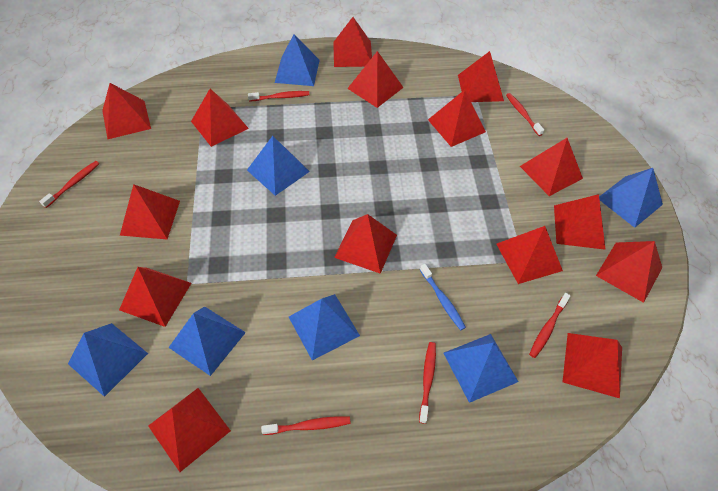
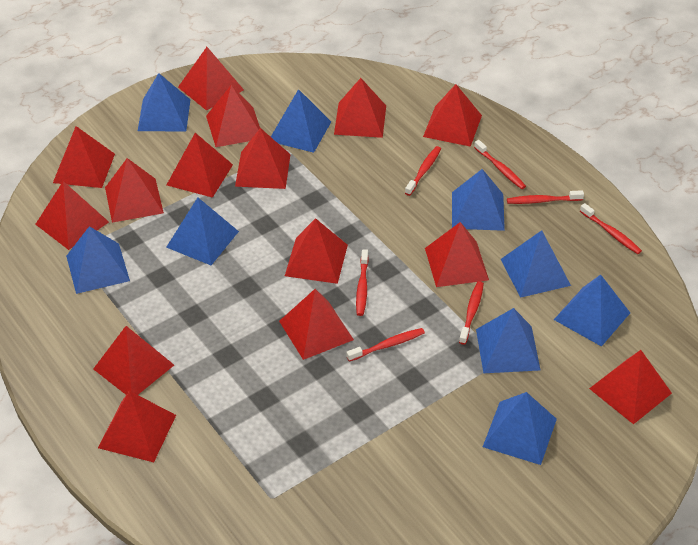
blue pyramid: 7 -> 9
blue toothbrush: 1 -> 0
red toothbrush: 6 -> 7

